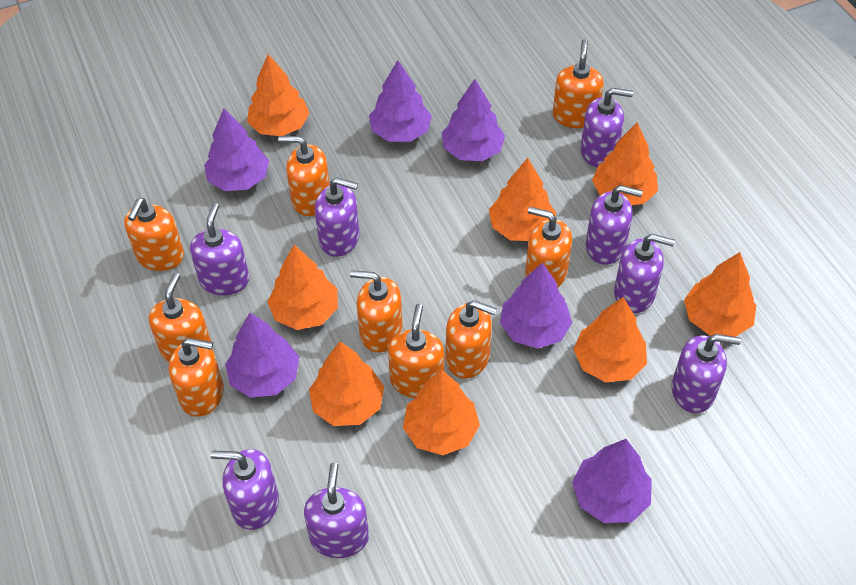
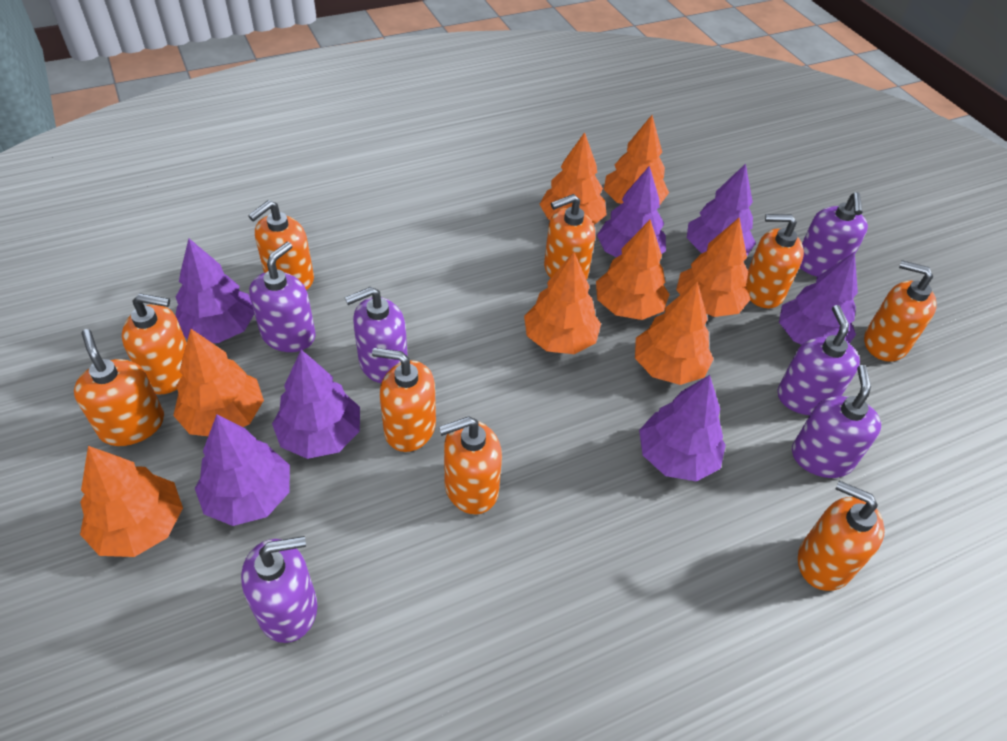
purple soap dispenser: 8 -> 6
purple tree: 6 -> 7

